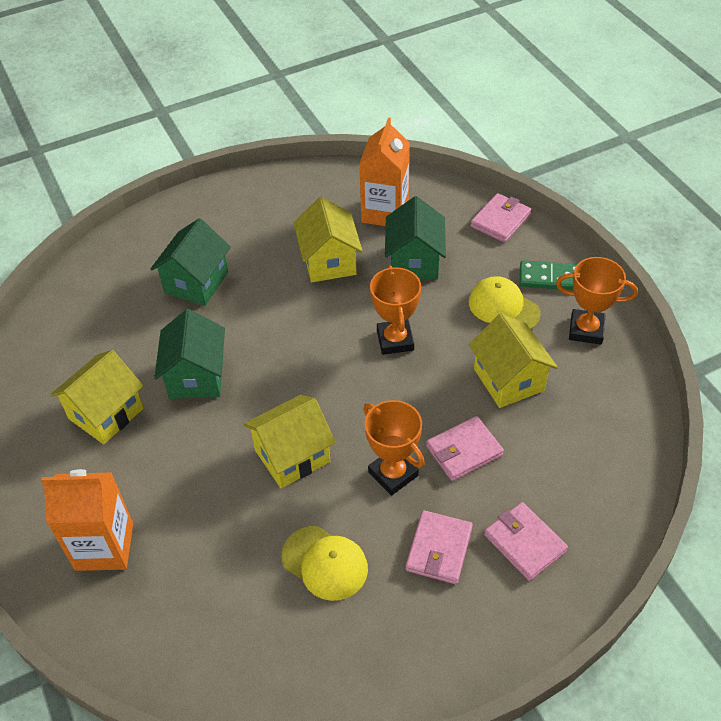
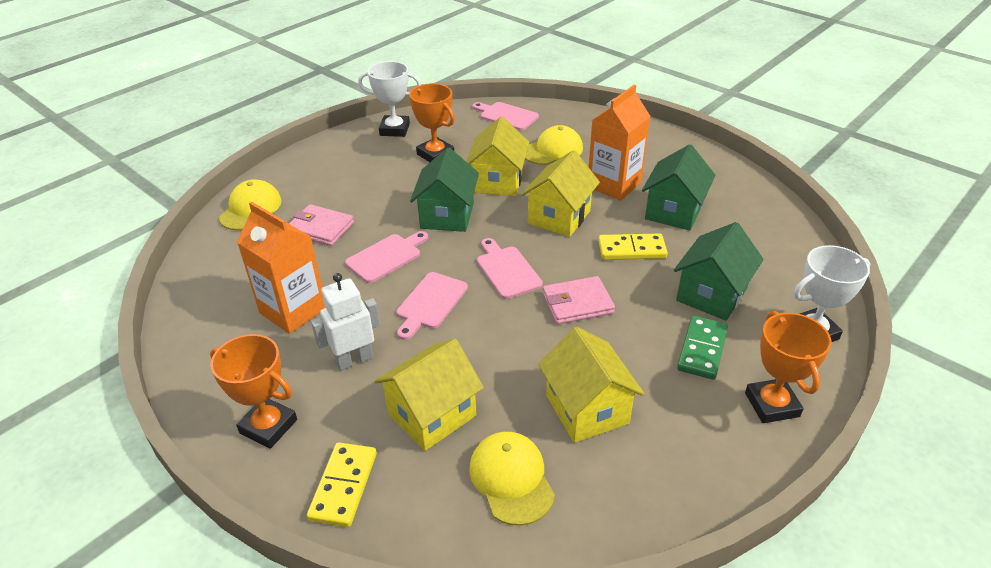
pink cutting board: 0 -> 4
pink wallet: 4 -> 2
white robot: 0 -> 1
white trophy: 0 -> 2
yellow cap: 2 -> 3
yellow domino: 0 -> 2

